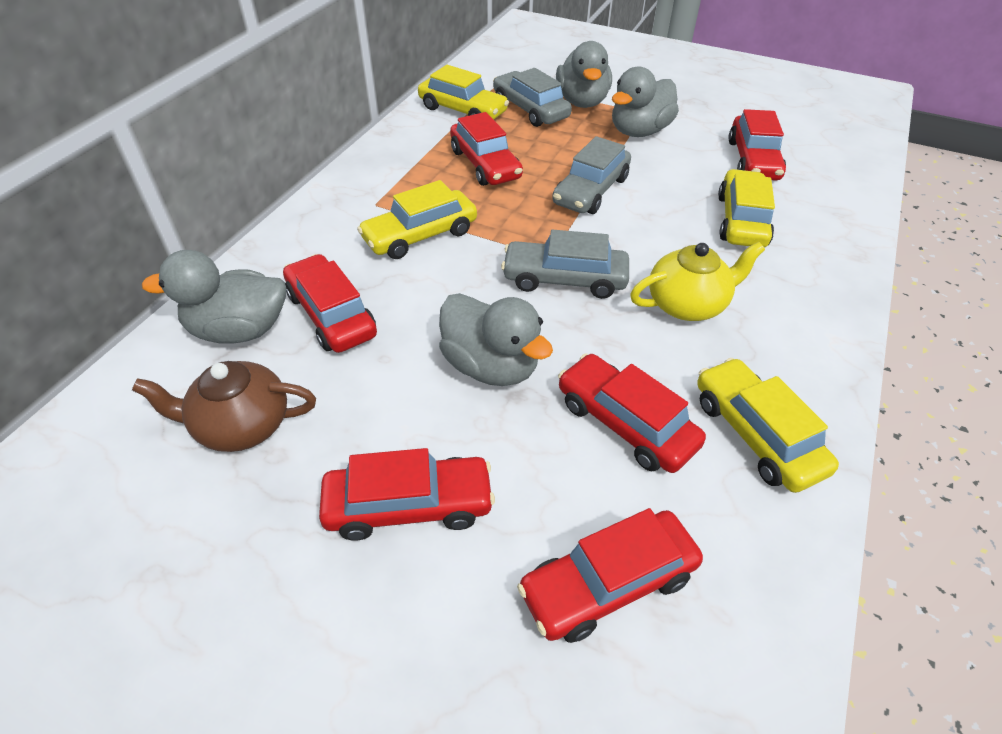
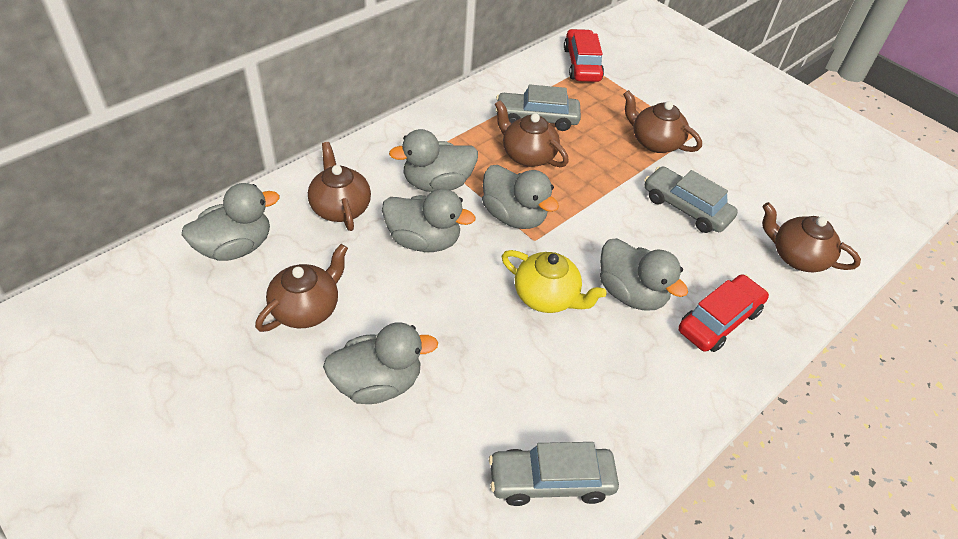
brown teapot: 1 -> 5
grey duck: 4 -> 6
red car: 6 -> 2
yellow car: 4 -> 0

